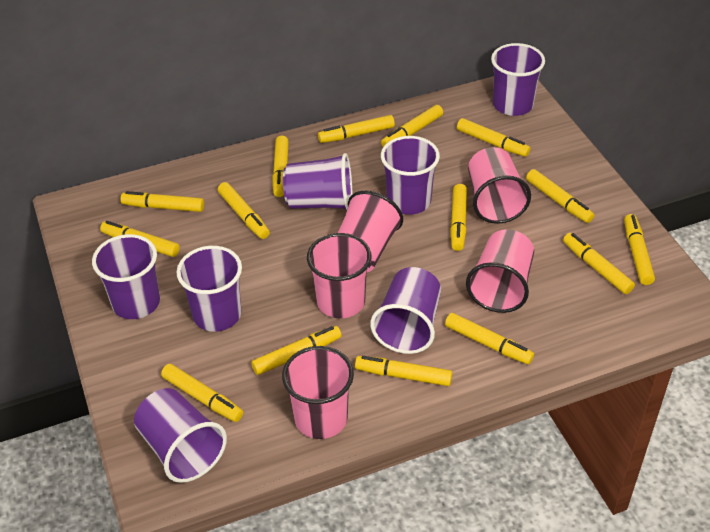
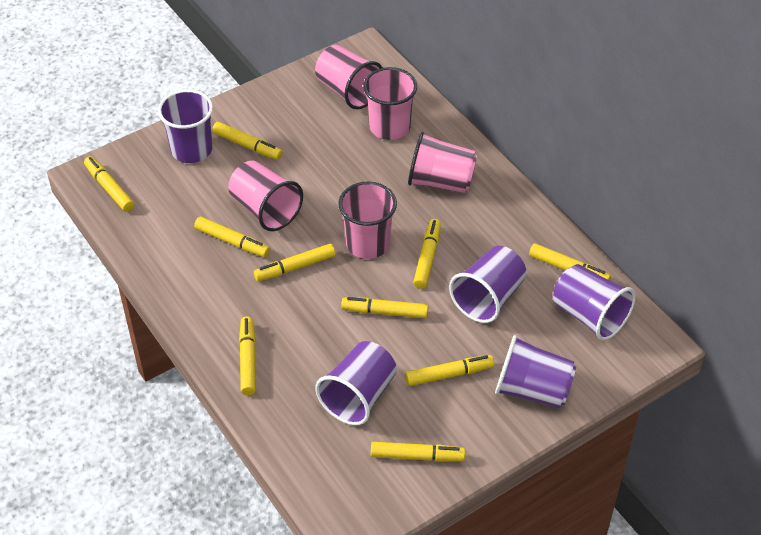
purple cup: 7 -> 5
yellow marker: 15 -> 10

